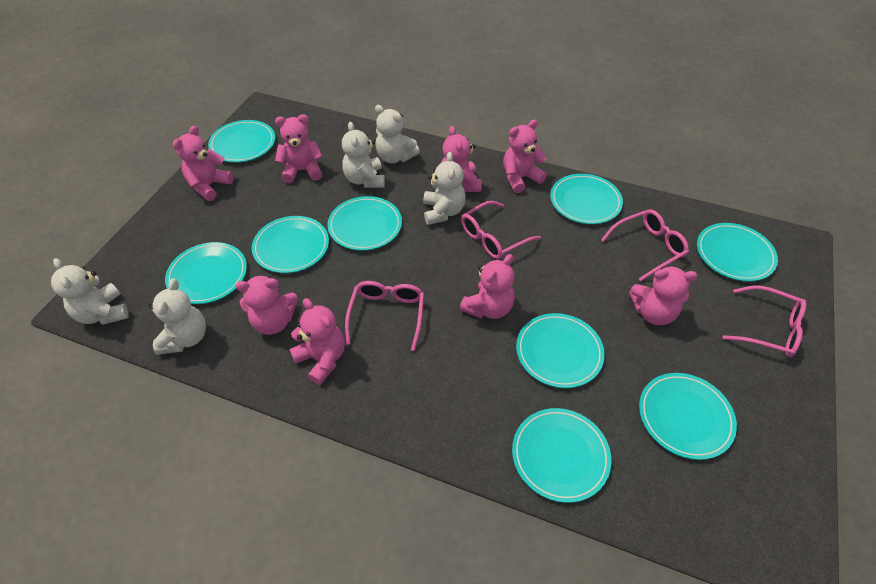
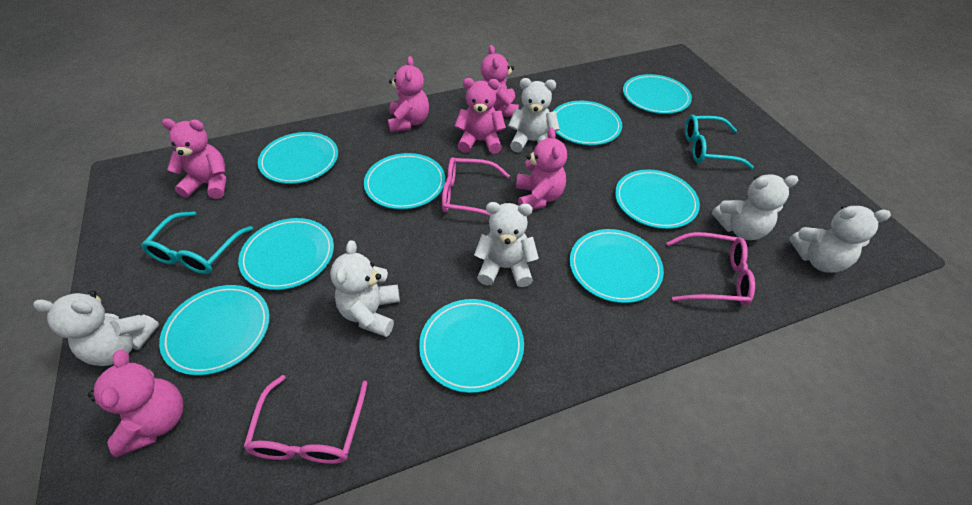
pink glasses: 4 -> 3
pink teddy bear: 8 -> 6
turquoise glasses: 0 -> 2
white teddy bear: 5 -> 6

